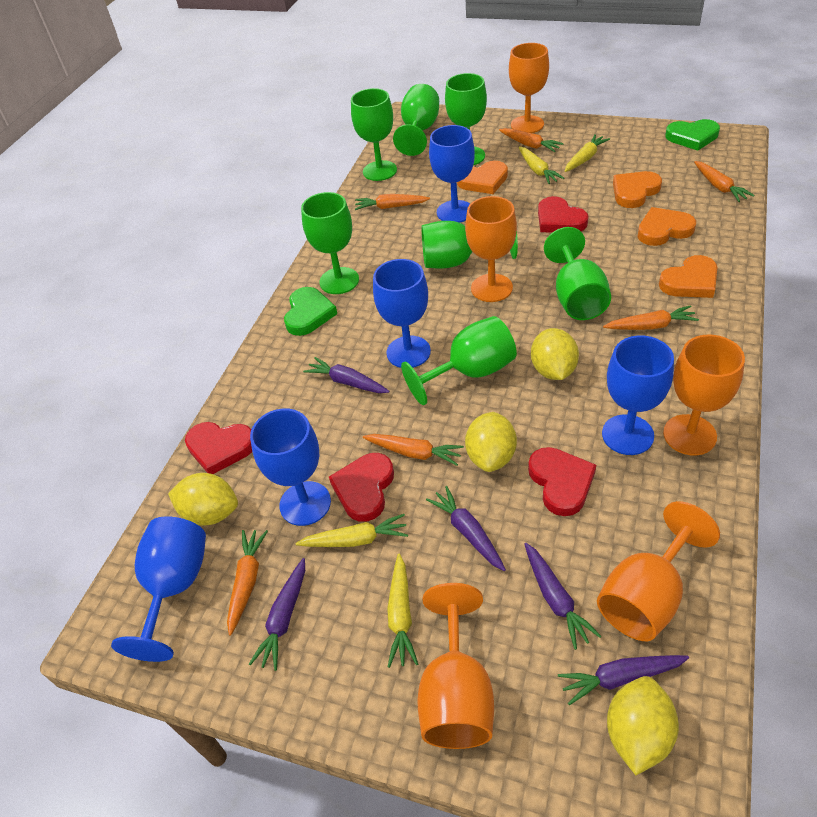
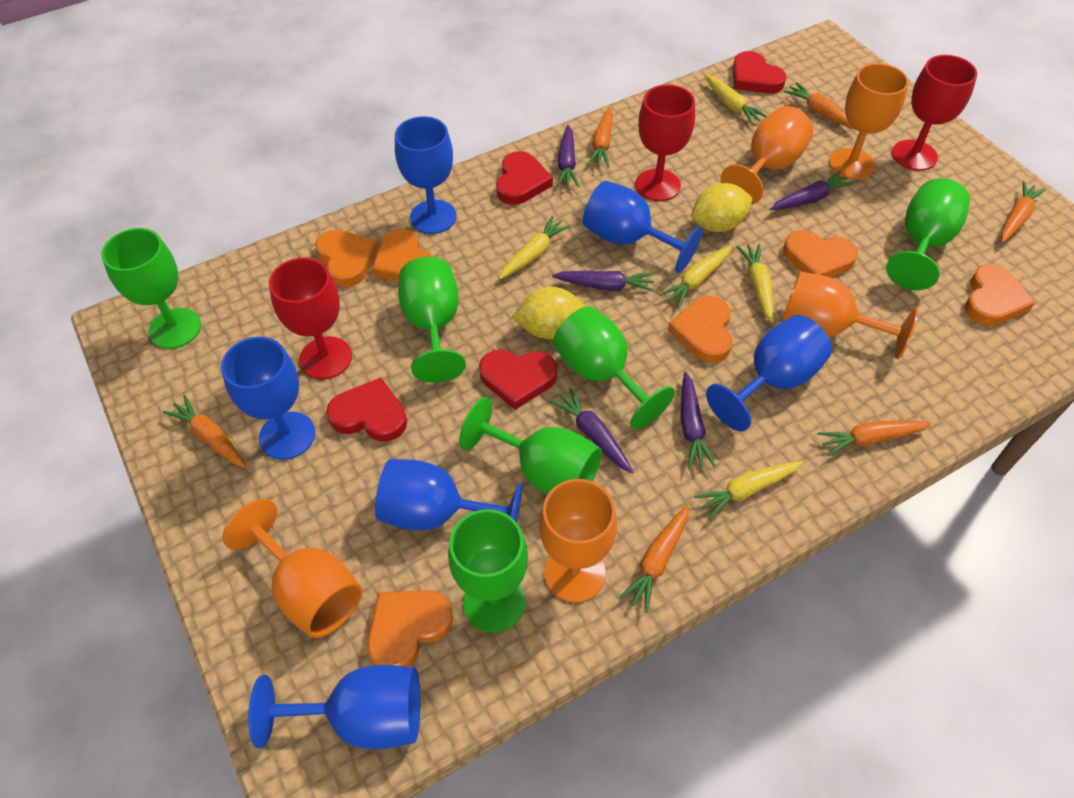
blue goblet: 5 -> 6
green goblet: 7 -> 6
green heart: 2 -> 0
orange heart: 4 -> 6
red goblet: 0 -> 3
yellow carrot: 4 -> 5
yellow lemon: 4 -> 2

